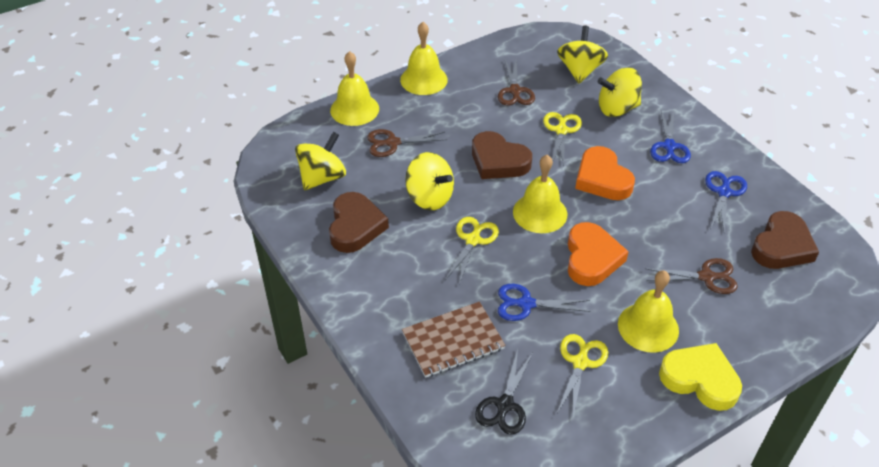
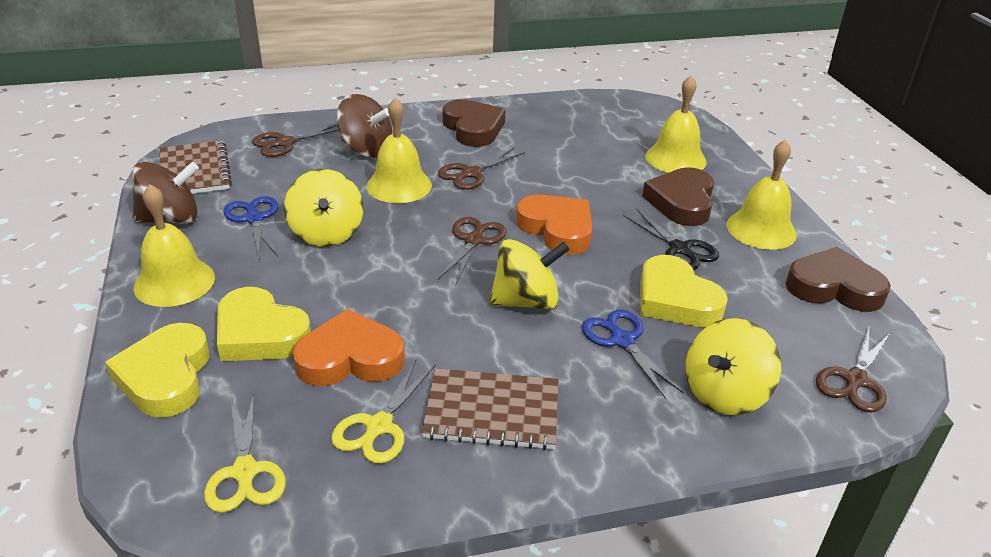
blue scissors: 3 -> 2
brown notebook: 1 -> 2
brown scissors: 3 -> 4
brown spinning top: 0 -> 2
yellow heart: 1 -> 3
yellow scissors: 3 -> 2
yellow spinning top: 4 -> 3

